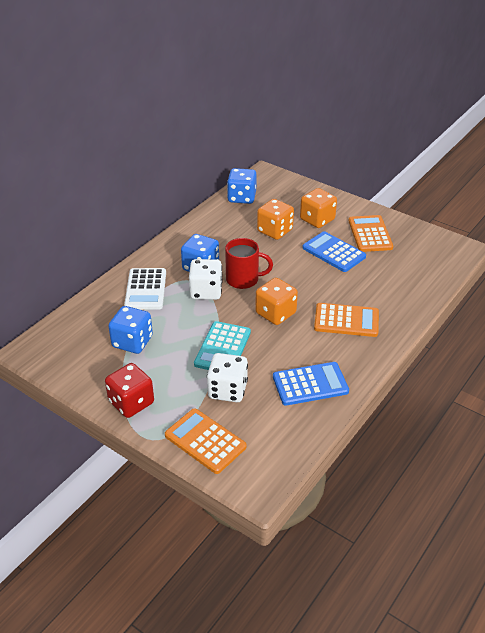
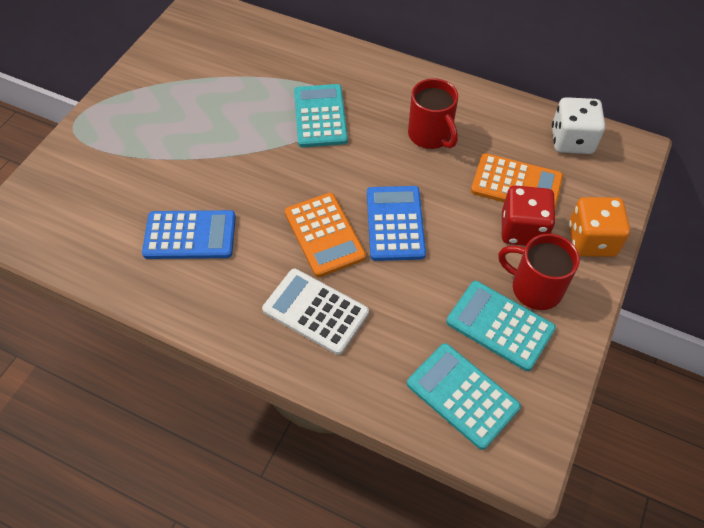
blue dice: 3 -> 0
orange calculator: 3 -> 2
orange dice: 3 -> 1
red mug: 1 -> 2
turquoise calculator: 1 -> 3
white dice: 2 -> 1

